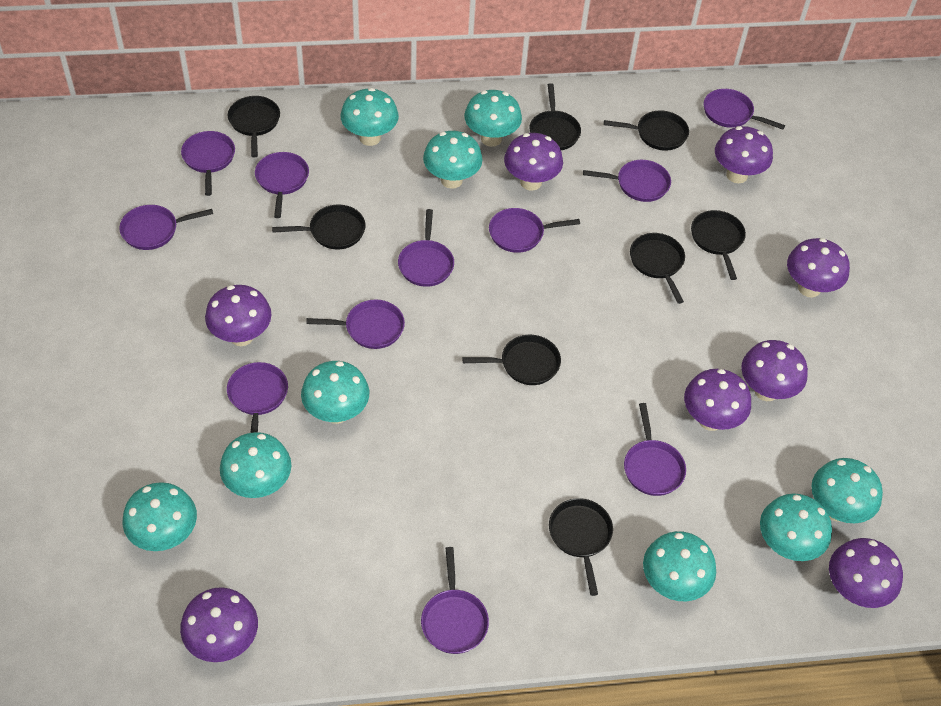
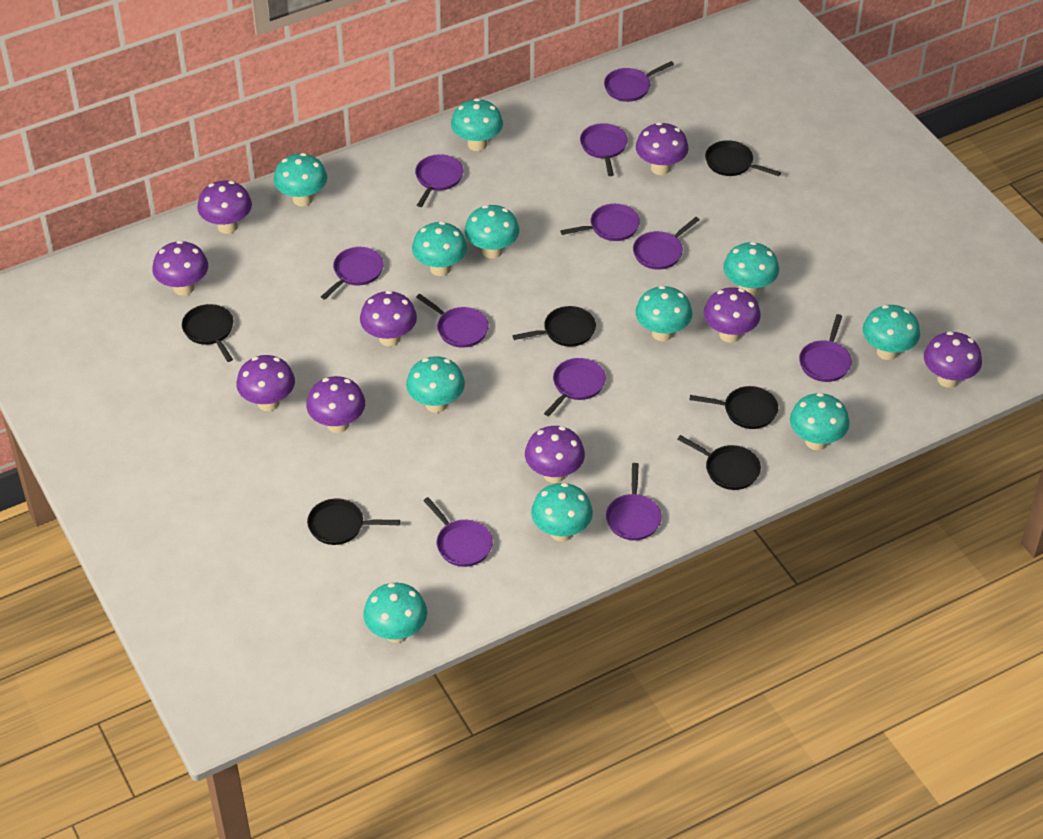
black pan: 8 -> 6
purple mushroom: 8 -> 9
turquoise mushroom: 9 -> 11

